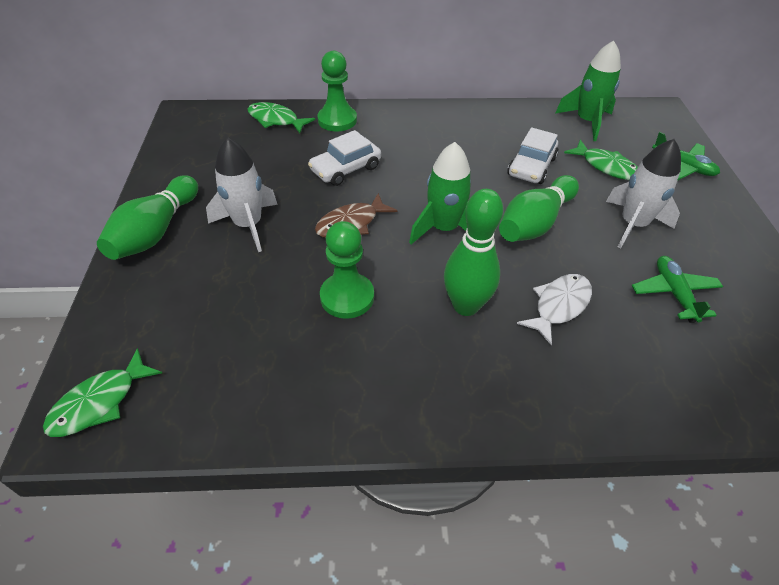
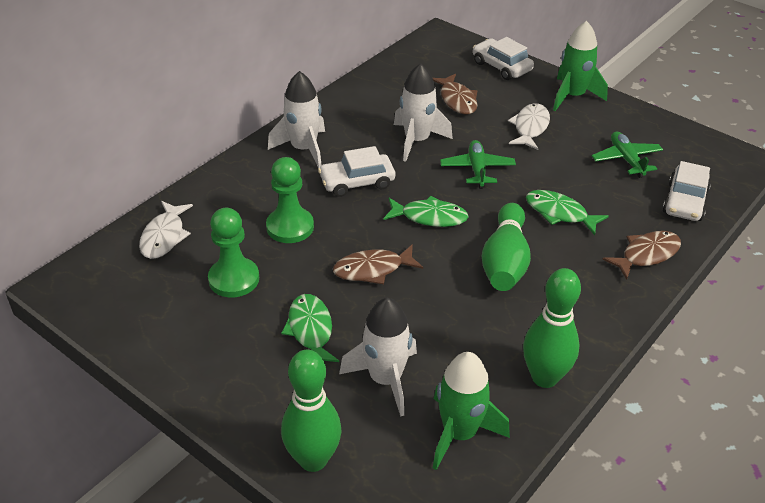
brown fish: 1 -> 3
white car: 2 -> 3
white fish: 1 -> 2
white rocket: 2 -> 3

